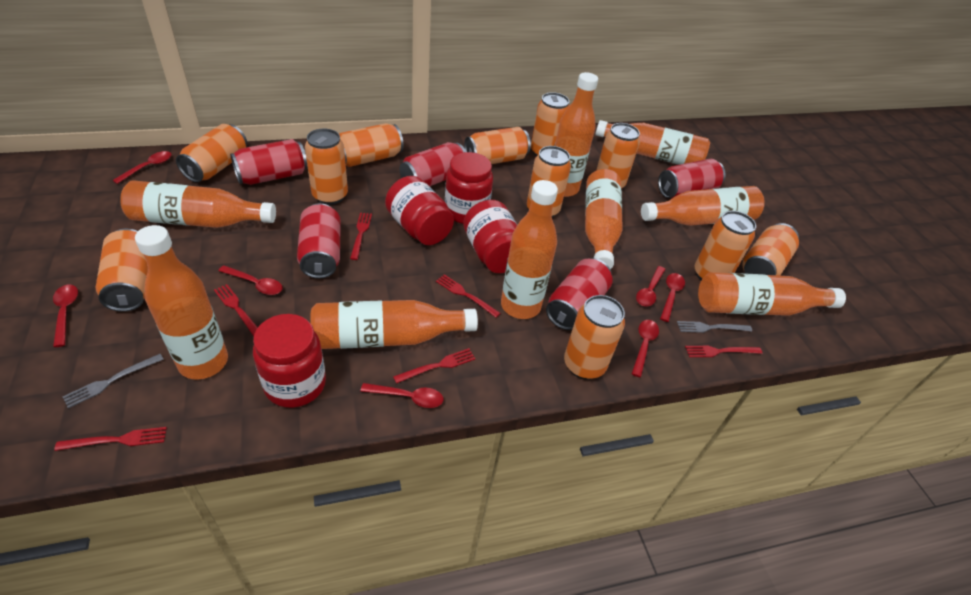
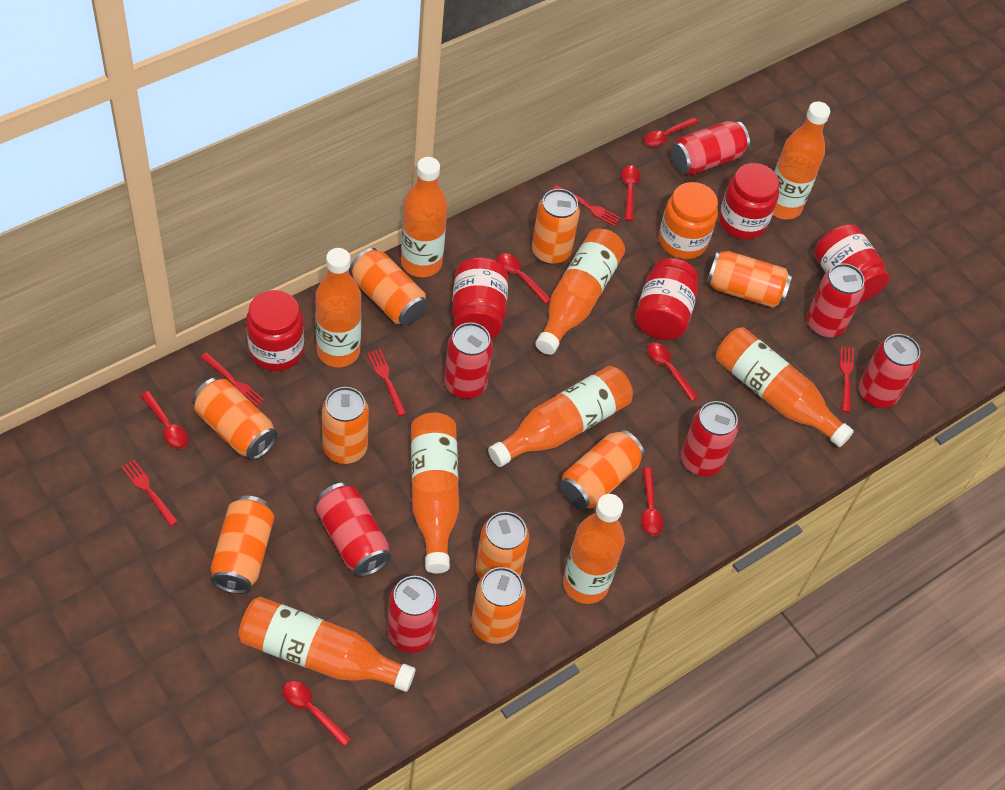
grey fork: 2 -> 0
orange can: 11 -> 9
orange jar: 0 -> 1
red can: 5 -> 7
red fork: 6 -> 5
red jar: 4 -> 5

